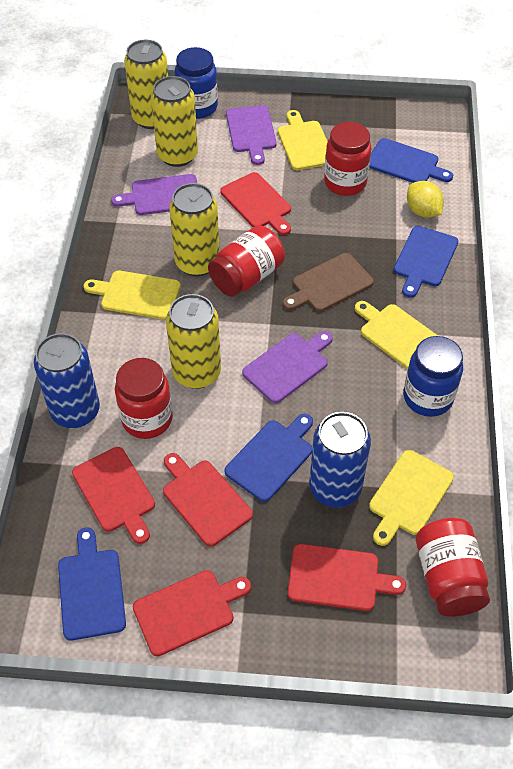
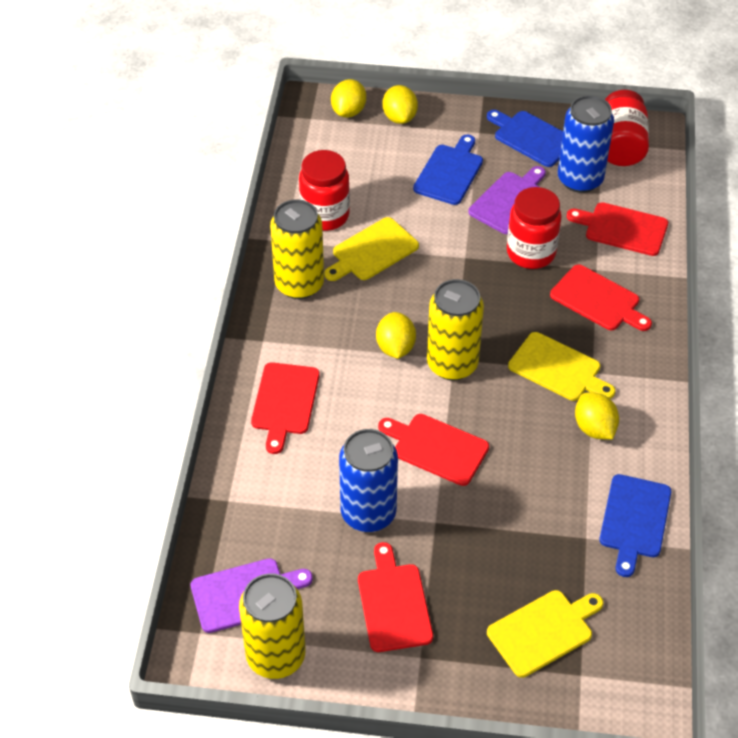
blue cutting board: 4 -> 3
blue jar: 2 -> 0
brown cutting board: 1 -> 0
purple cutting board: 3 -> 2
red jar: 4 -> 3
yellow can: 4 -> 3
yellow cutting board: 4 -> 3
yellow lemon: 1 -> 4

